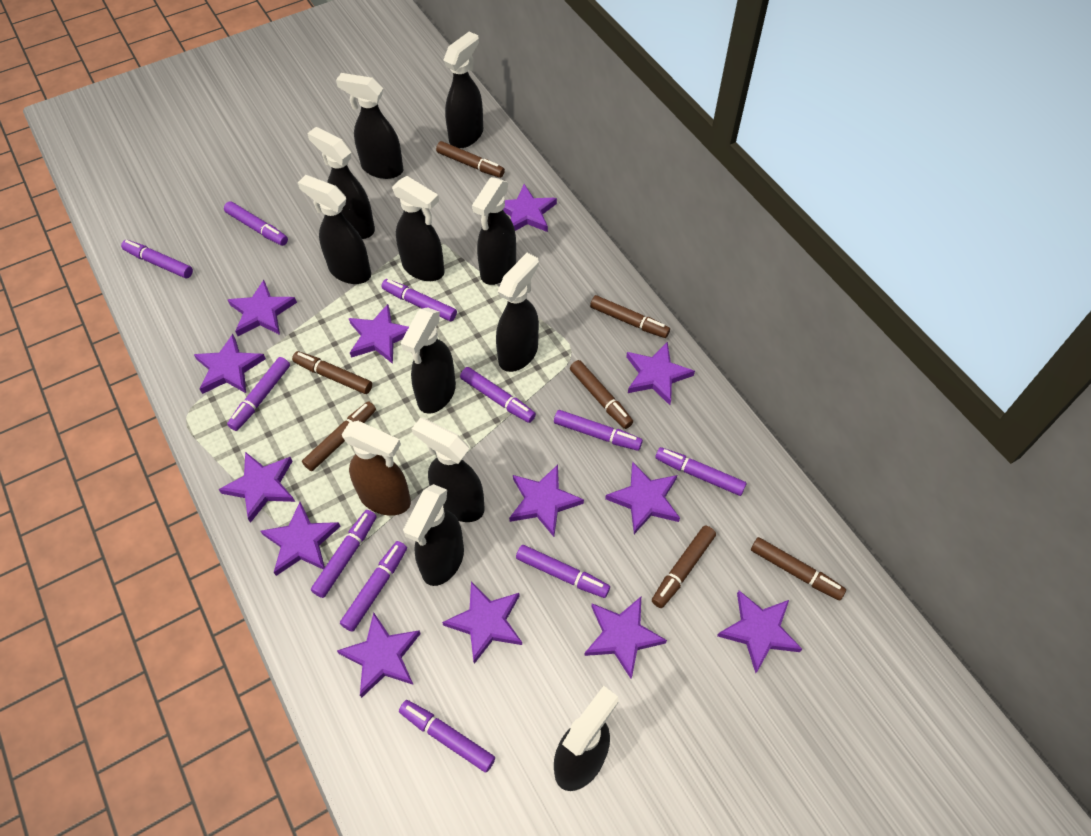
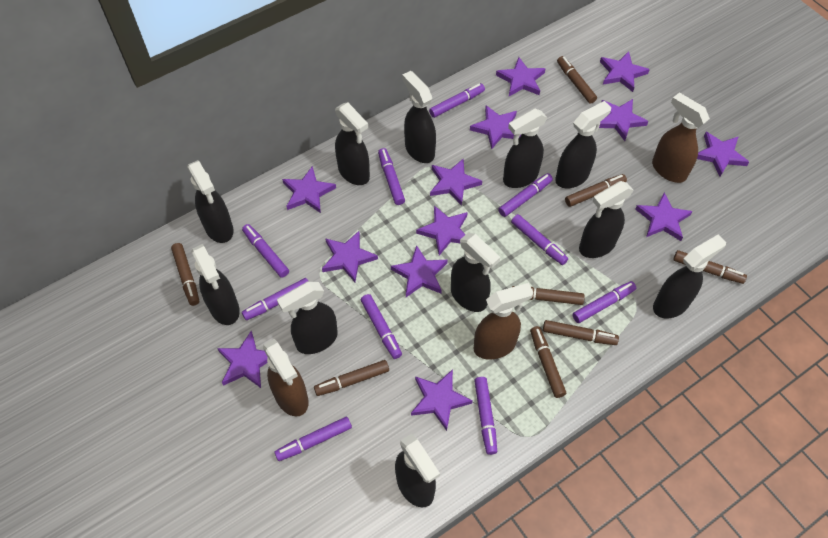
brown marker: 7 -> 8
brown spray bottle: 1 -> 3
purple marker: 11 -> 10

